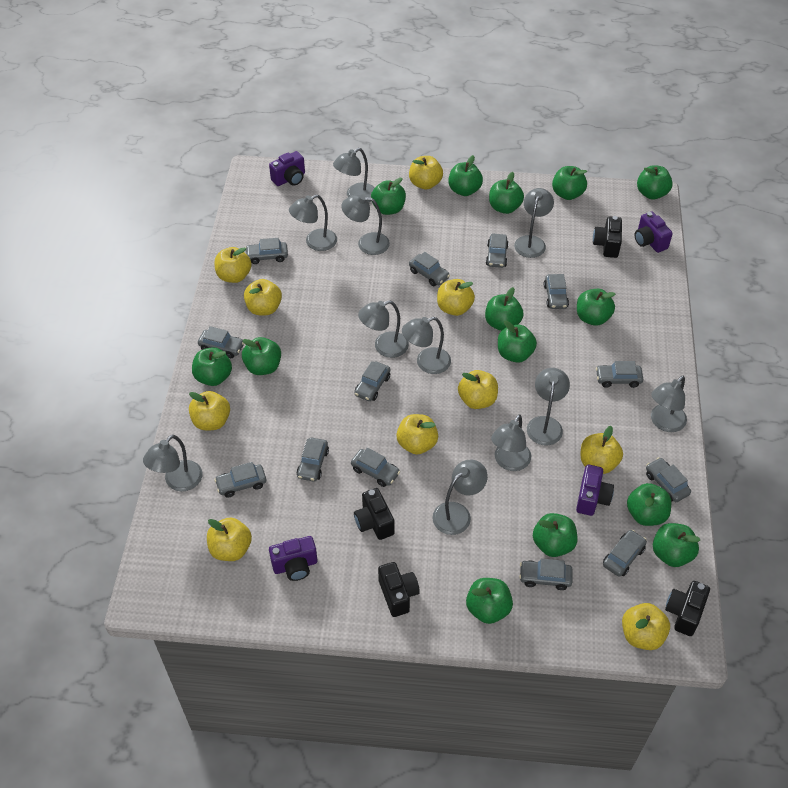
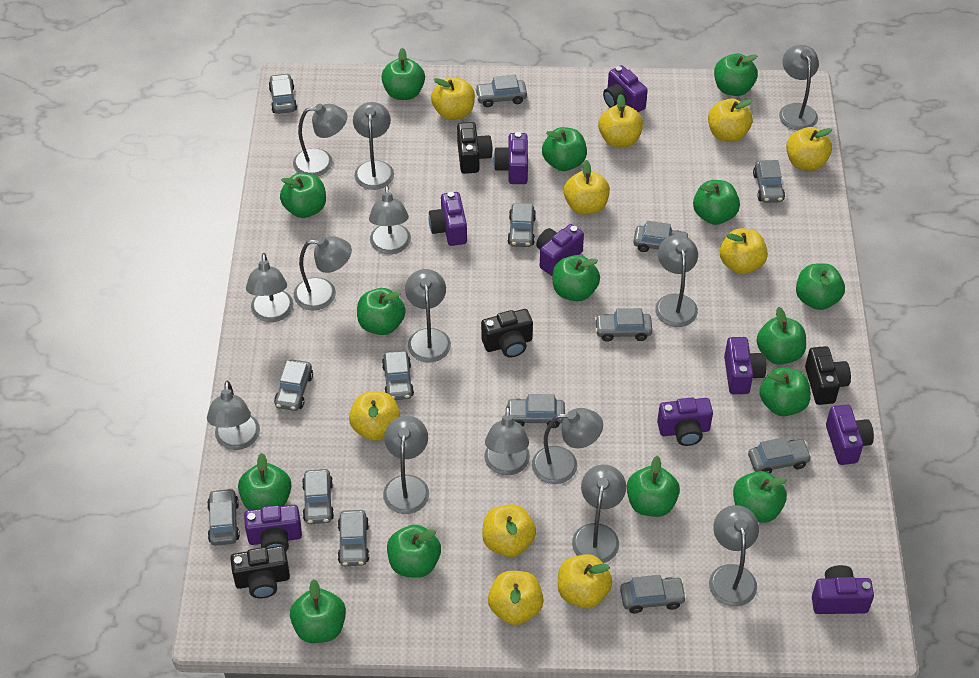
green apple: 14 -> 15
grey car: 13 -> 14
grey lamp: 11 -> 14
purple camera: 4 -> 9

